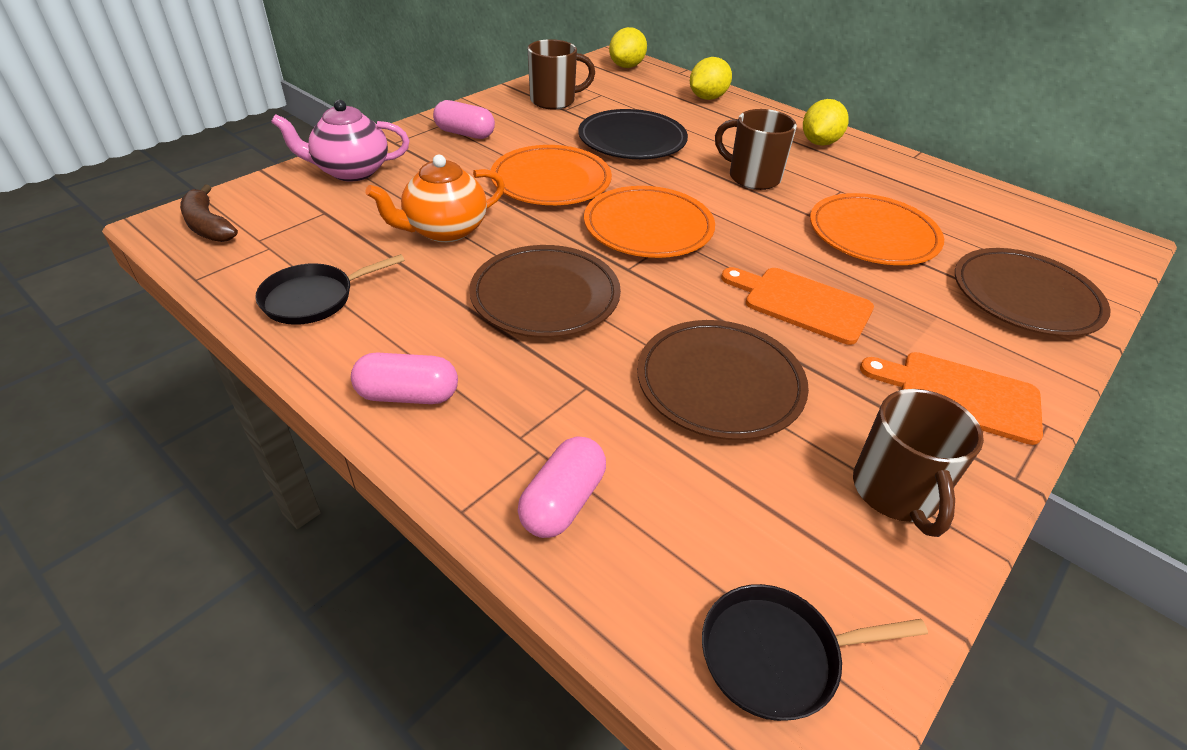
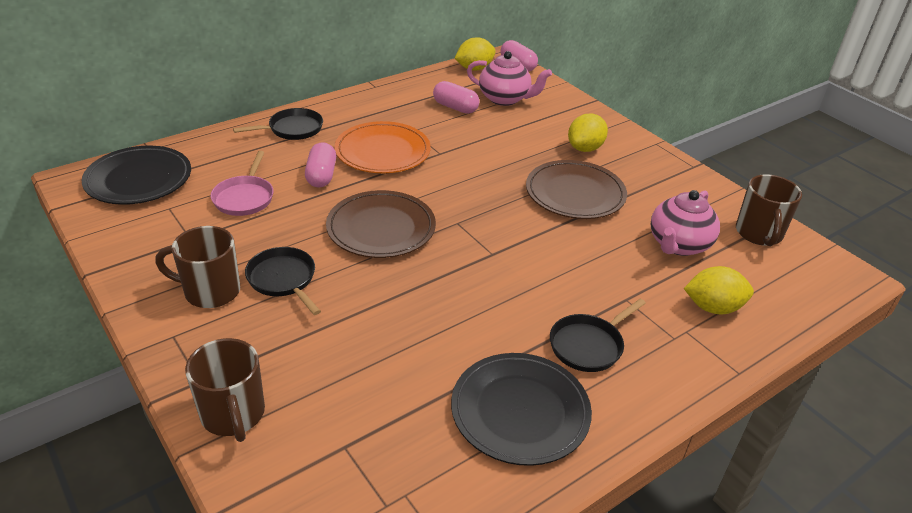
black pan: 2 -> 3
black plate: 1 -> 2
brown banana: 1 -> 0
brown plate: 3 -> 2
orange cutting board: 2 -> 0
orange plate: 3 -> 1
orange teapot: 1 -> 0
pink pan: 0 -> 1
pink teapot: 1 -> 2

